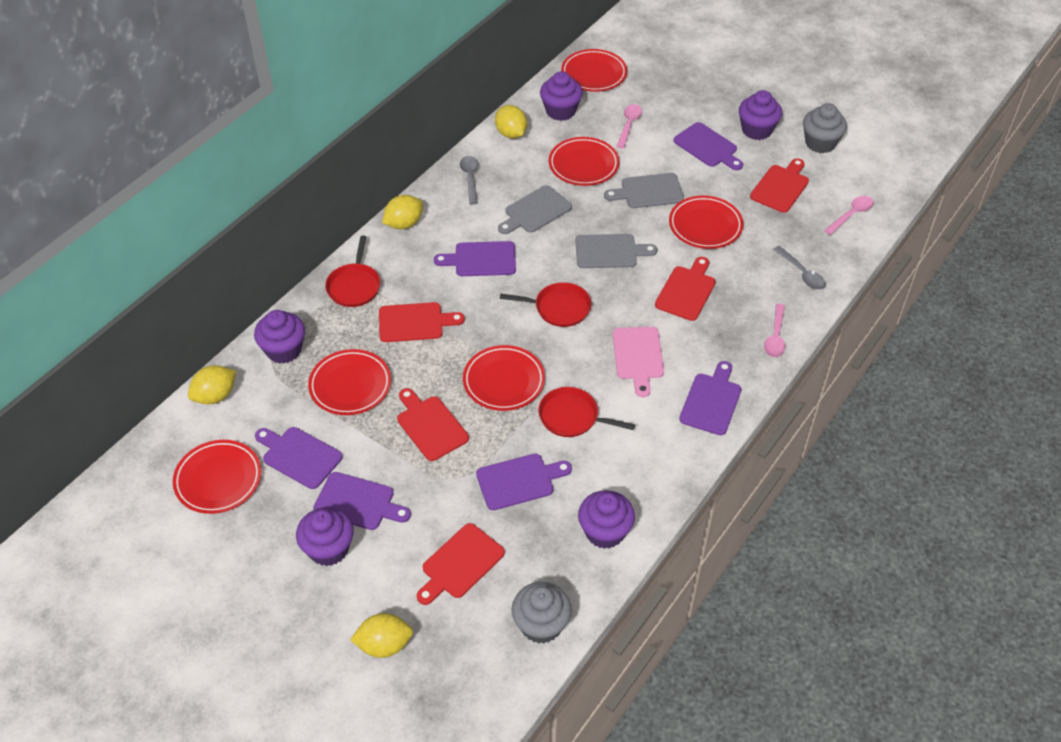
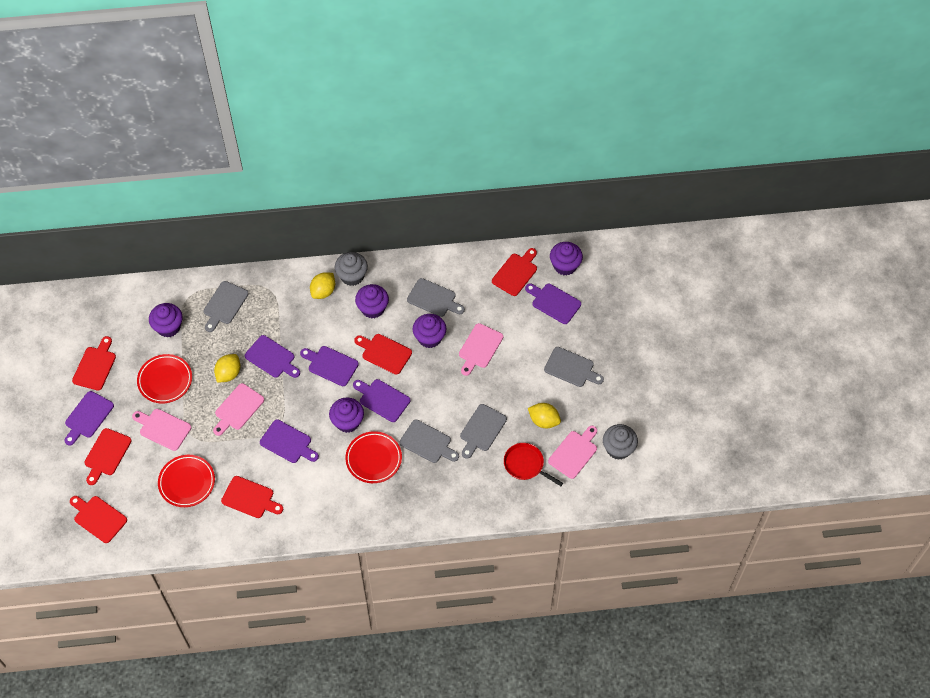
grey cutting board: 3 -> 5
grey spoon: 2 -> 0
pink cutting board: 1 -> 4
pink spoon: 3 -> 0
red cutting board: 5 -> 6
red pan: 3 -> 1
red plate: 6 -> 3
yellow lemon: 4 -> 3

